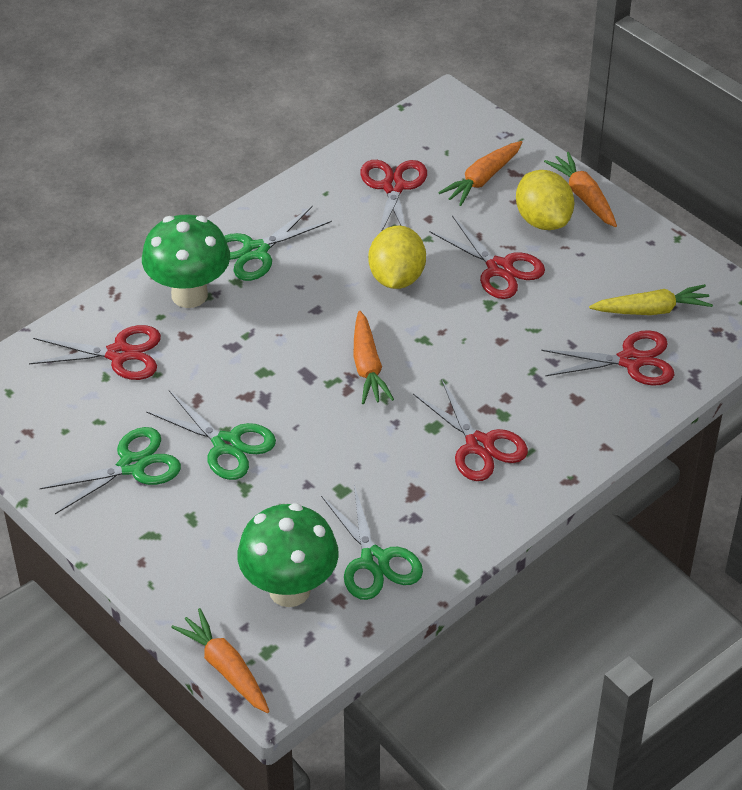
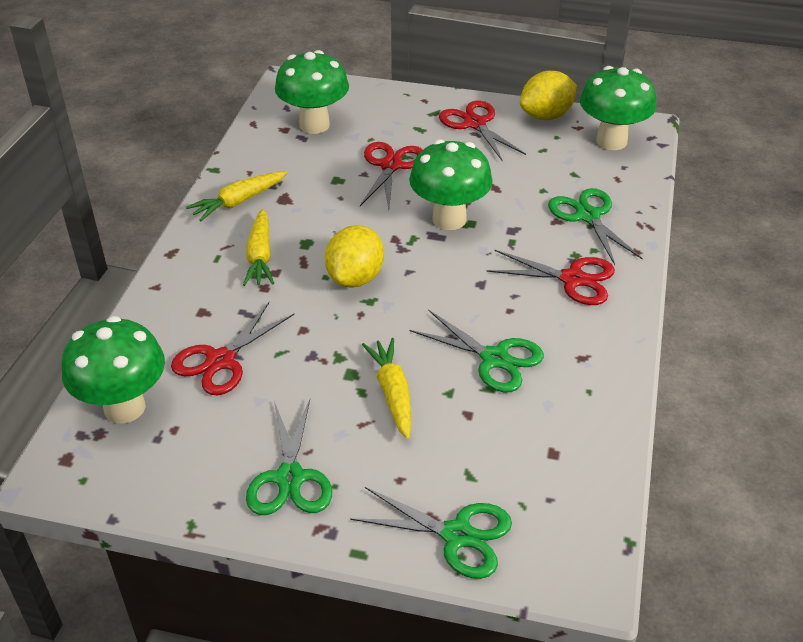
green mushroom: 2 -> 4
orange carrot: 4 -> 0
red scissors: 5 -> 4
yellow carrot: 1 -> 3

